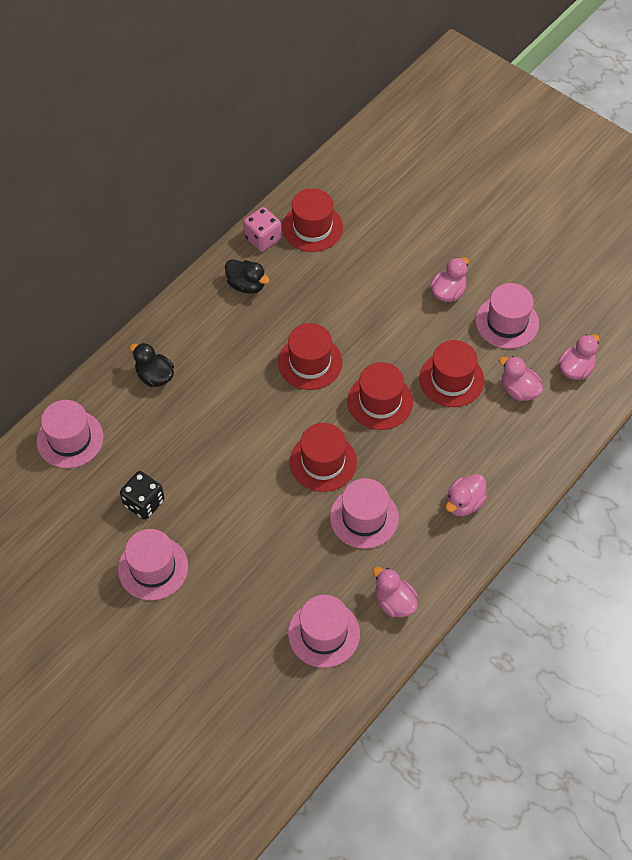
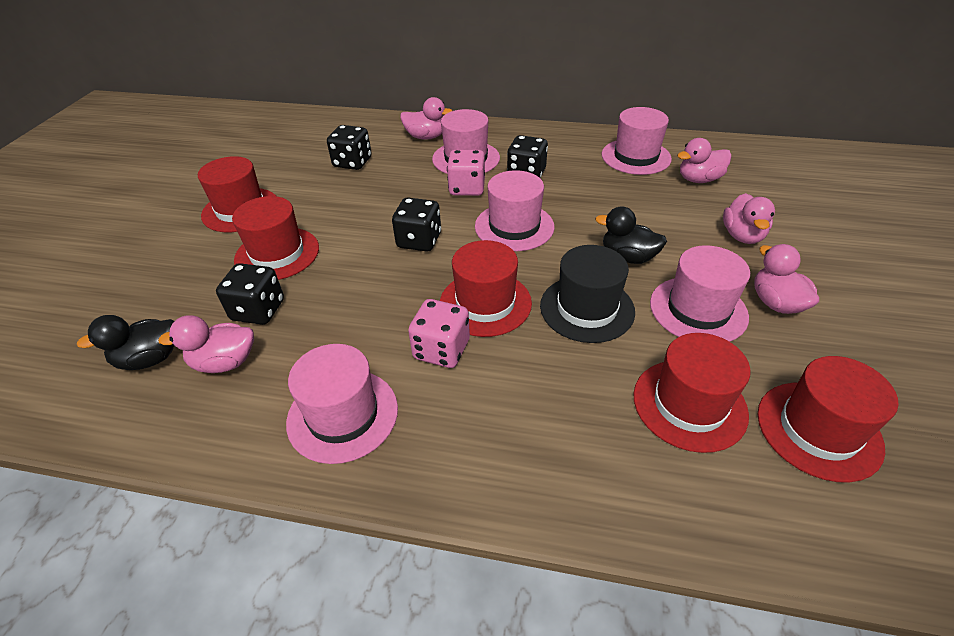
black dice: 1 -> 4
black hat: 0 -> 1
pink dice: 1 -> 2

